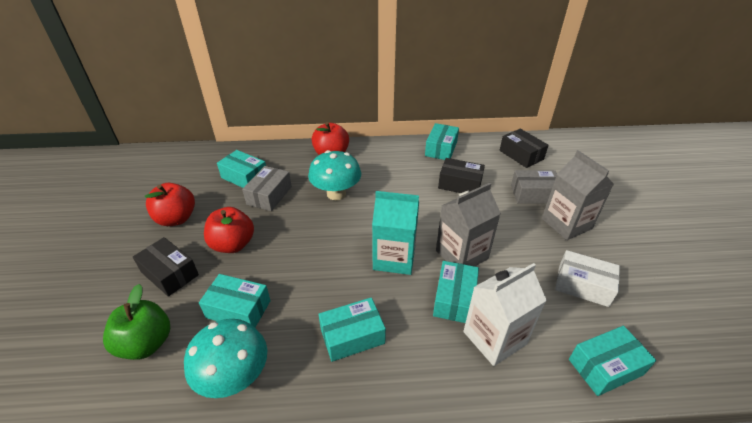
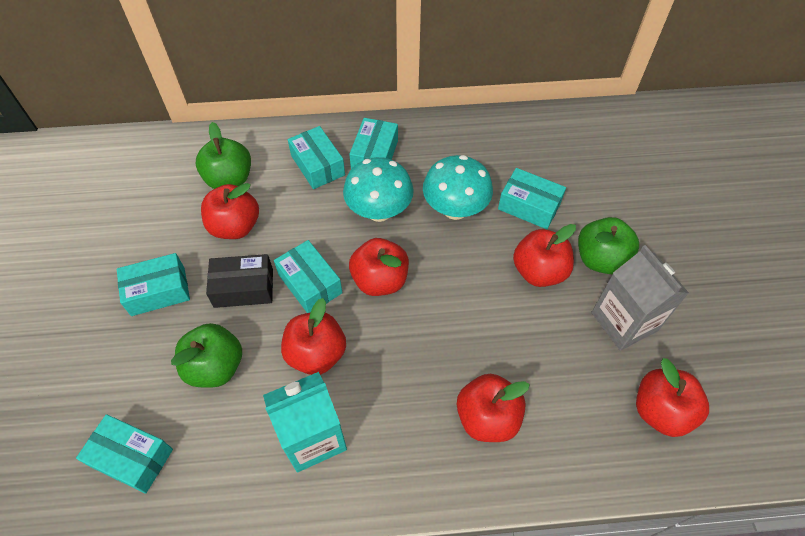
black box: 3 -> 1
green apple: 1 -> 3
grey box: 2 -> 0
grey carton: 2 -> 1
red apple: 3 -> 6
white box: 1 -> 0
white carton: 1 -> 0

